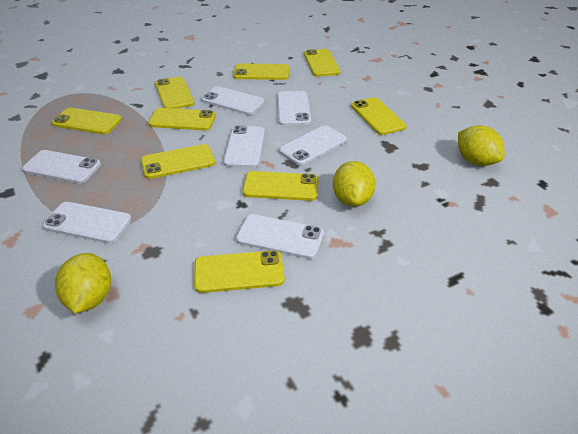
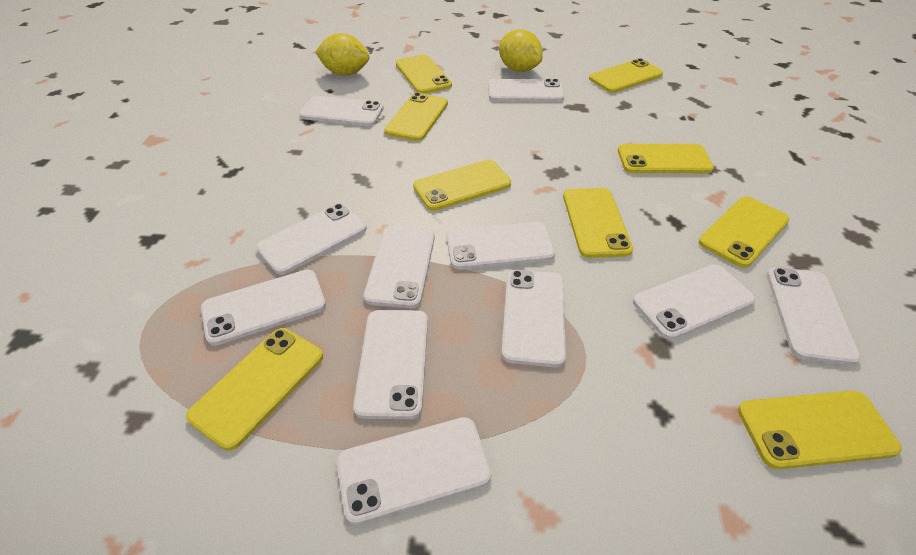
white phone: 7 -> 11
yellow lemon: 3 -> 2

